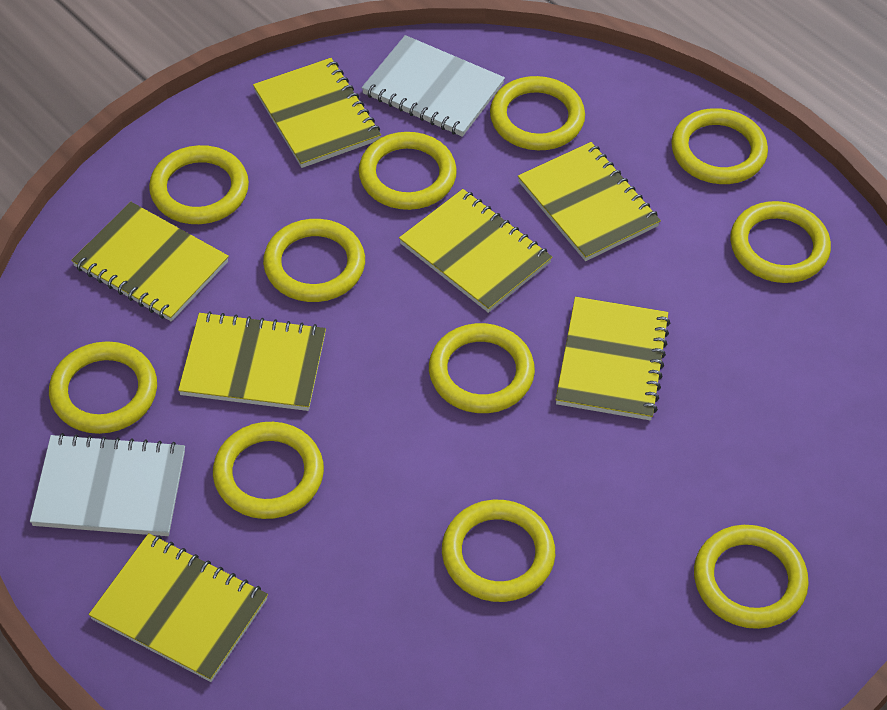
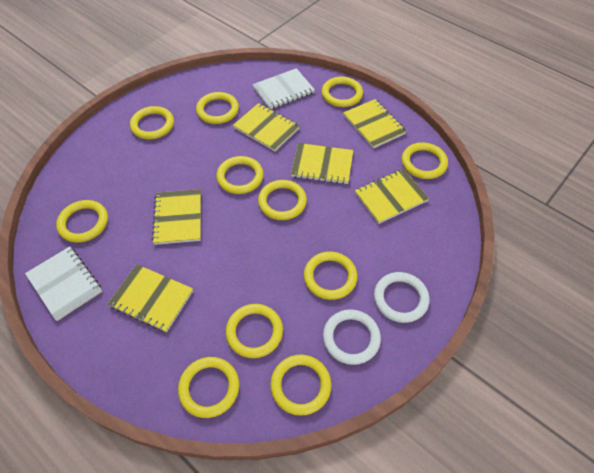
white ring: 0 -> 2
yellow notebook: 7 -> 6

